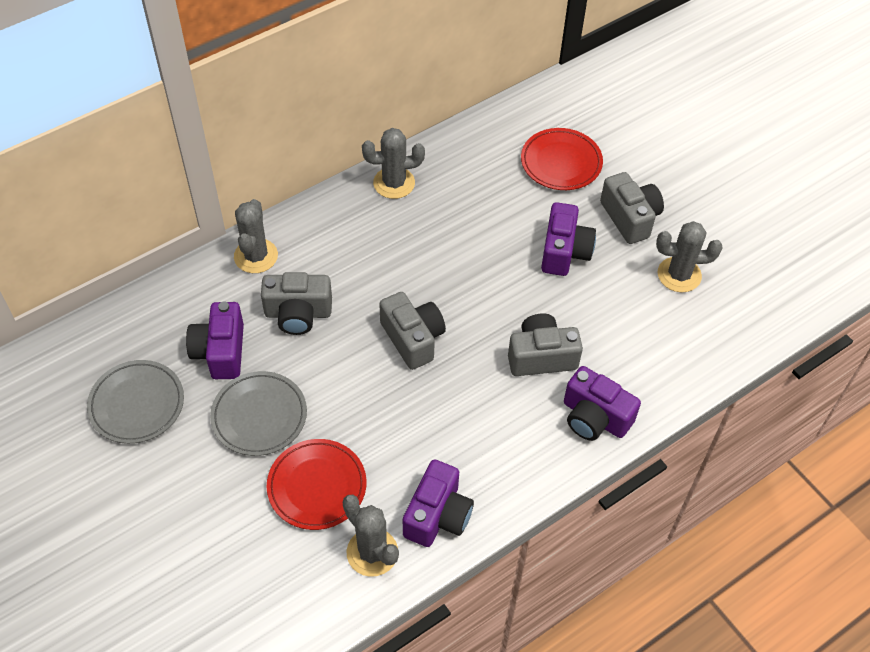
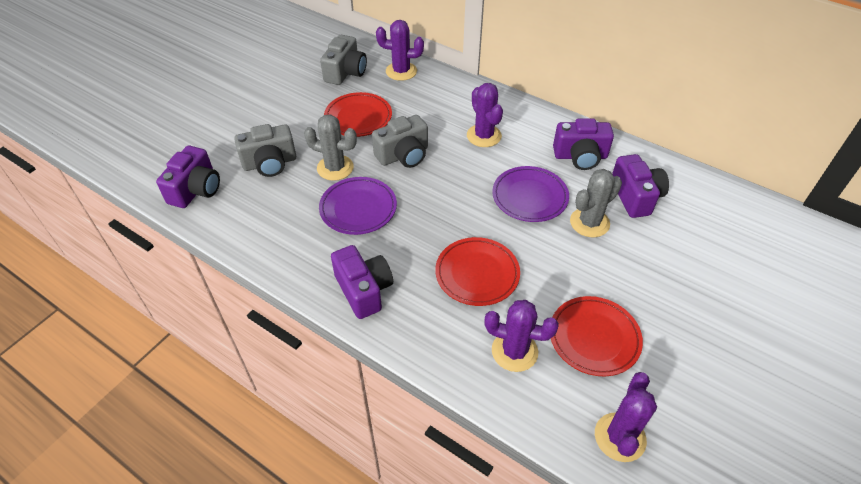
grey cactus: 4 -> 2
grey camera: 4 -> 3
grey plate: 2 -> 0
purple cactus: 0 -> 4
purple plate: 0 -> 2
red plate: 2 -> 3

